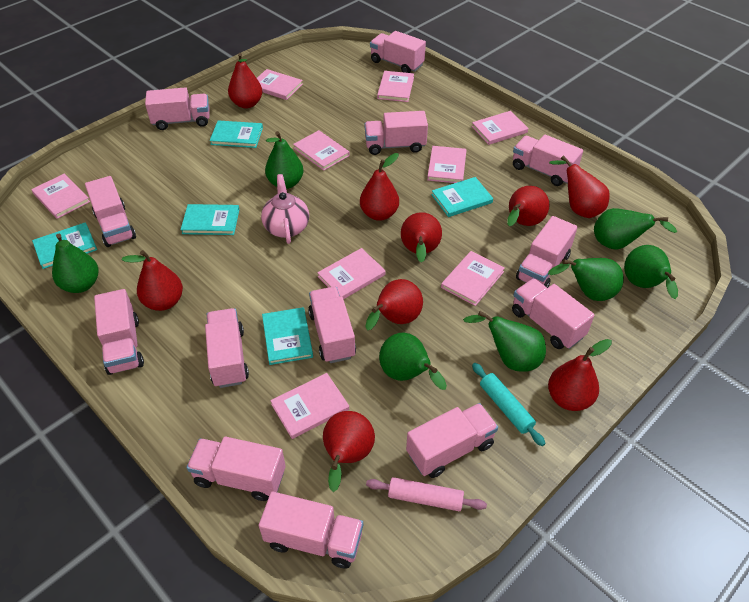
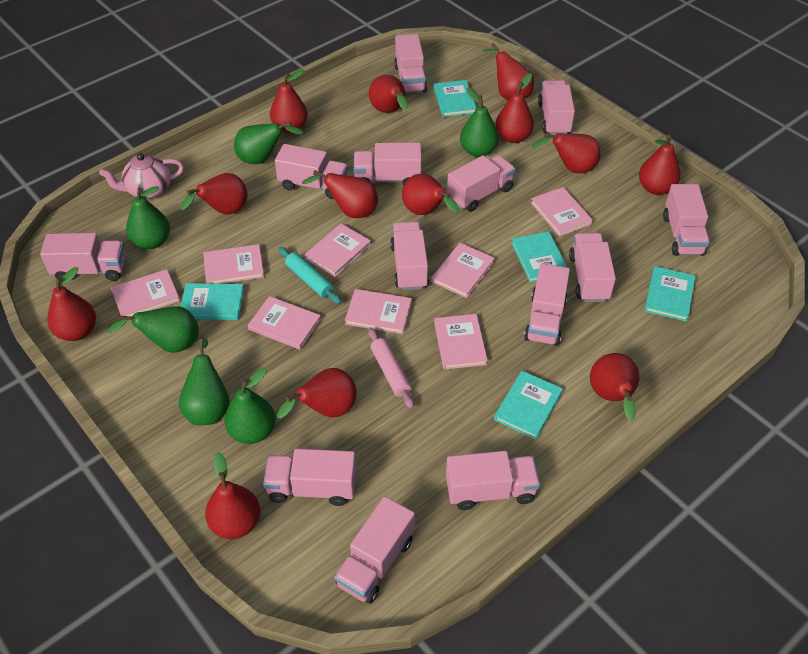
green pear: 7 -> 6
pink book: 9 -> 8
red pear: 9 -> 13

